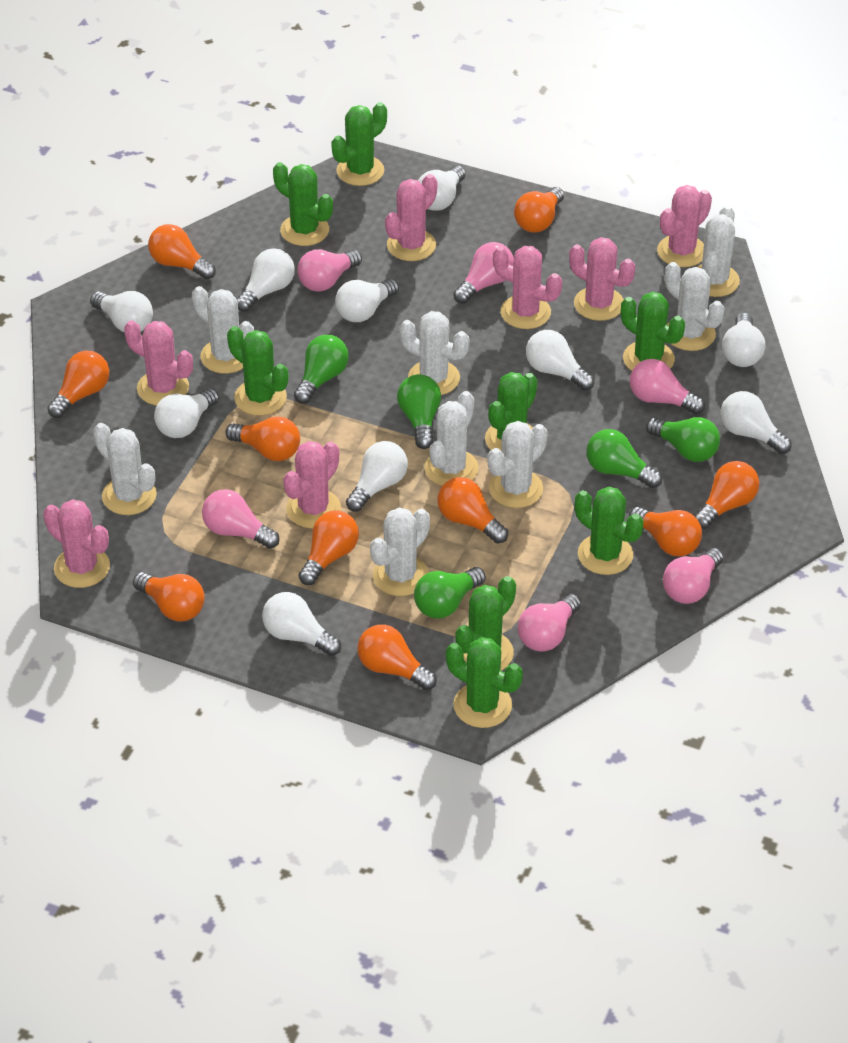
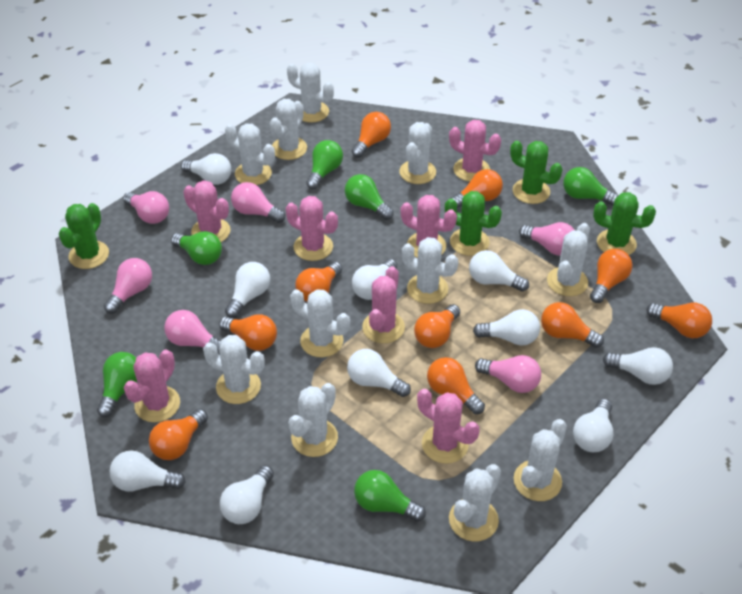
green cactus: 8 -> 4
green light bulb: 5 -> 6
white cactus: 8 -> 11

